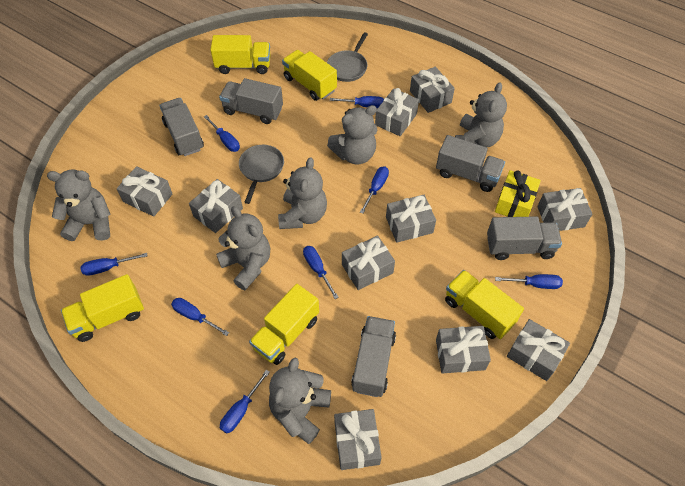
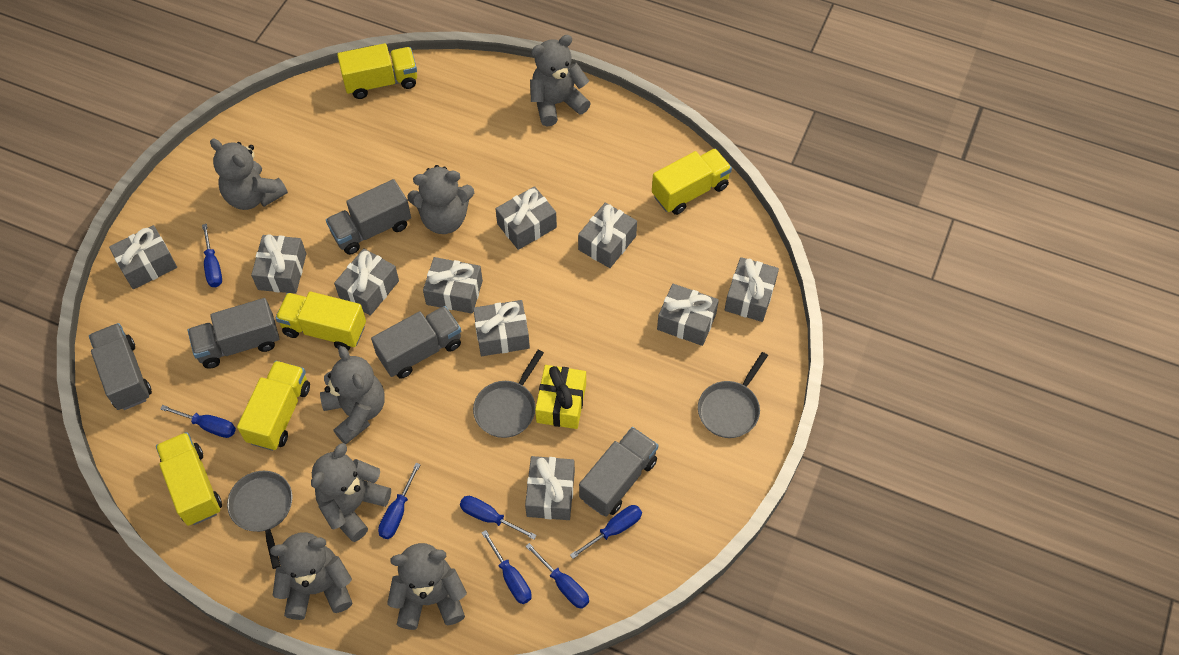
blue screwdriver: 8 -> 7
grey pan: 2 -> 3
grey teddy bear: 6 -> 7

